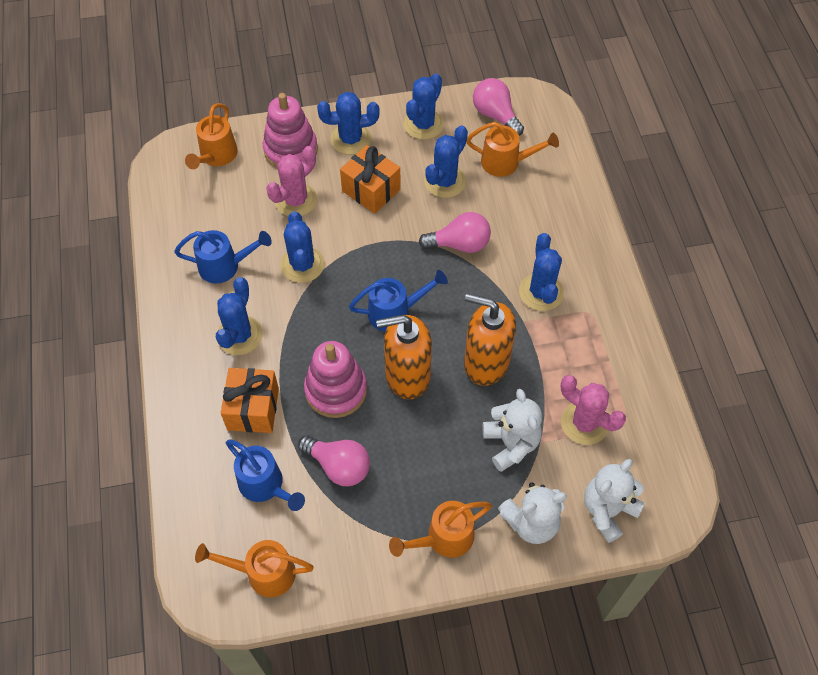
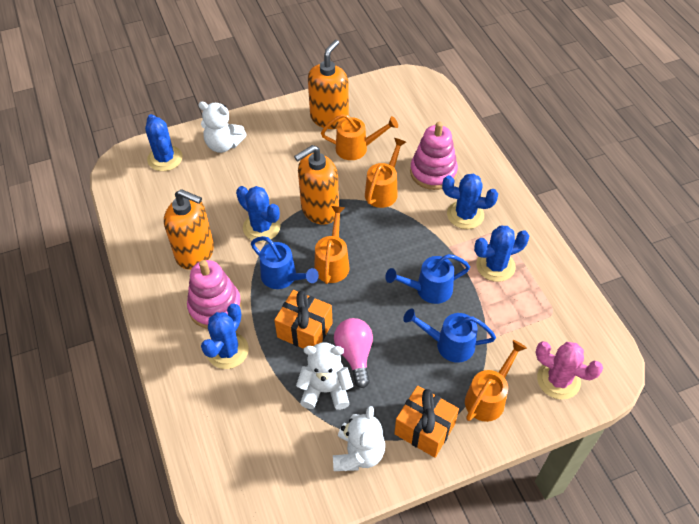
blue cactus: 6 -> 5
orange soap dispenser: 2 -> 3
pink cactus: 2 -> 1
pink light bulb: 3 -> 1

